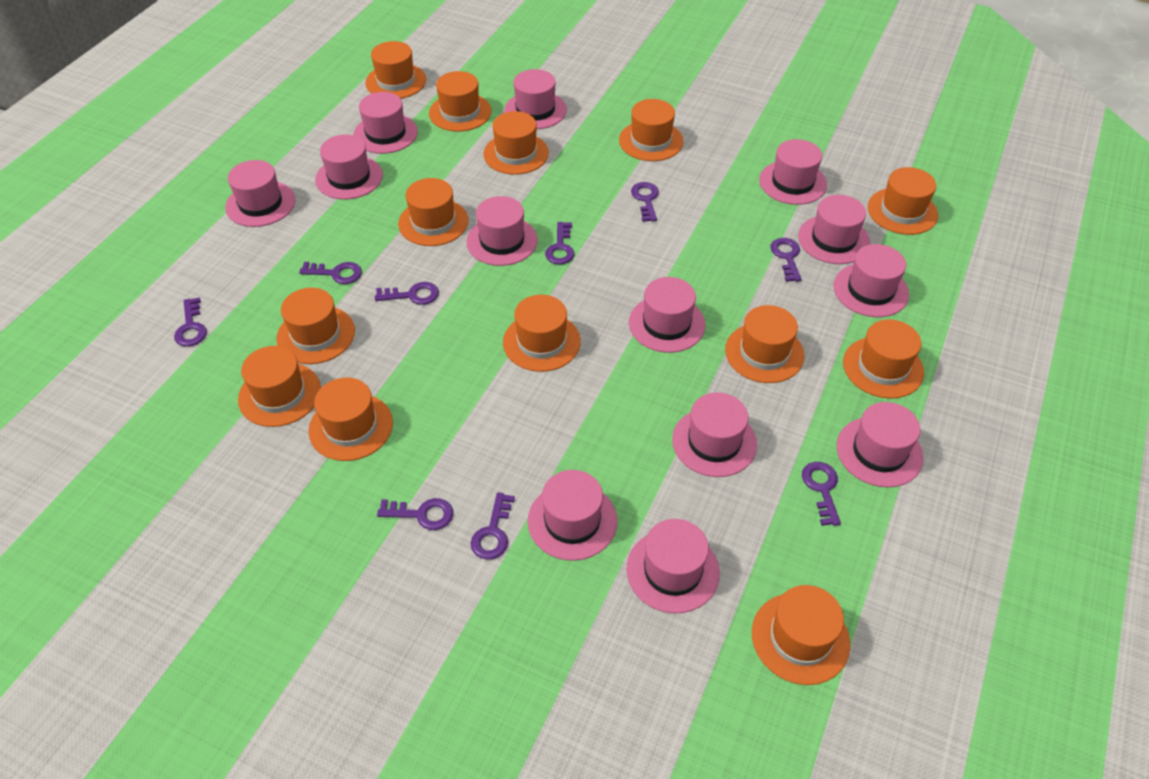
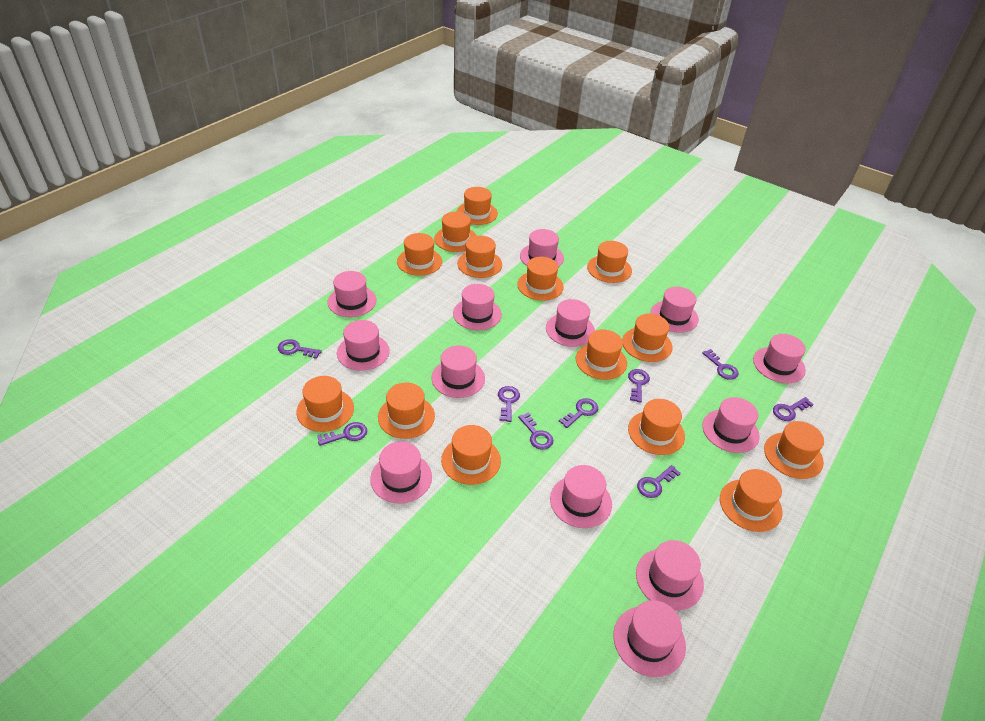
orange hat: 13 -> 14

